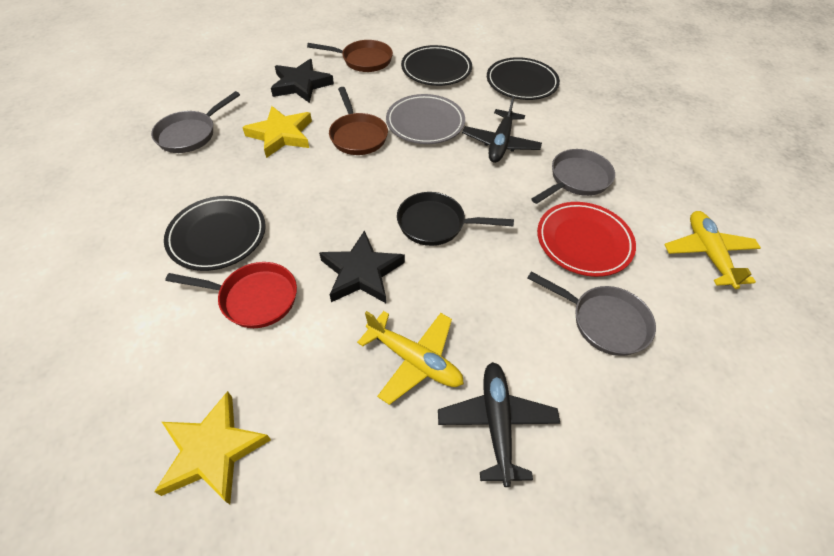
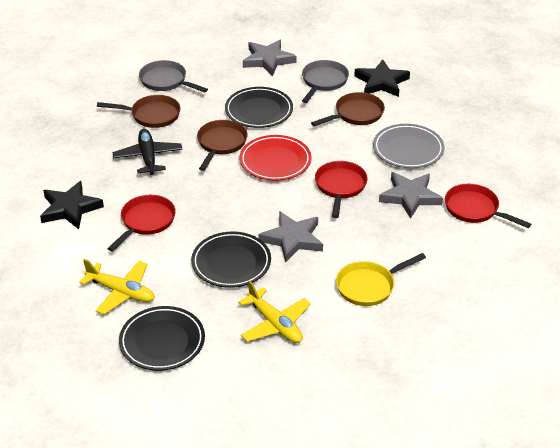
black pan: 1 -> 0
black plane: 2 -> 1
brown pan: 2 -> 3
grey pan: 3 -> 2
grey star: 0 -> 3
red pan: 1 -> 3
yellow pan: 0 -> 1
yellow star: 2 -> 0

